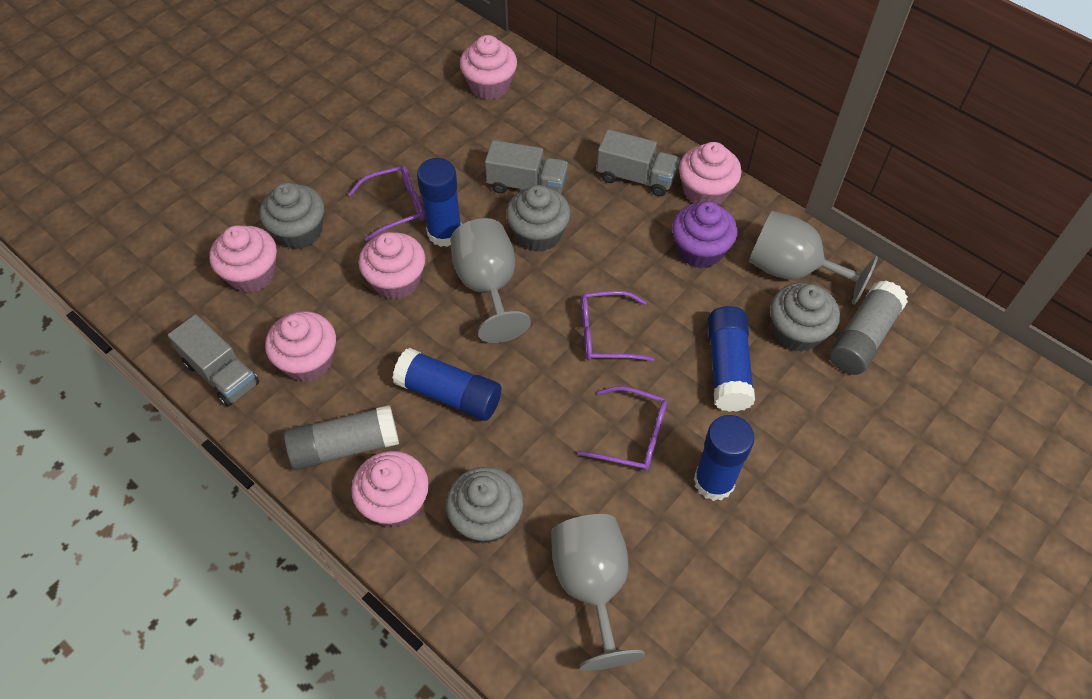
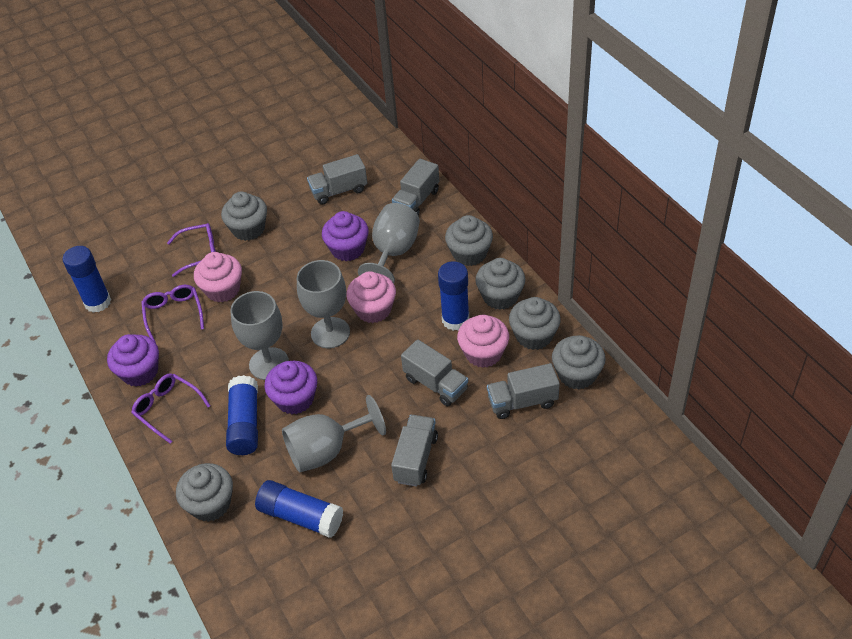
grey cupcake: 4 -> 6
grey glue stick: 2 -> 0
grey goblet: 3 -> 4
grey truck: 3 -> 5
pink cupcake: 6 -> 3
purple cupcake: 1 -> 3

